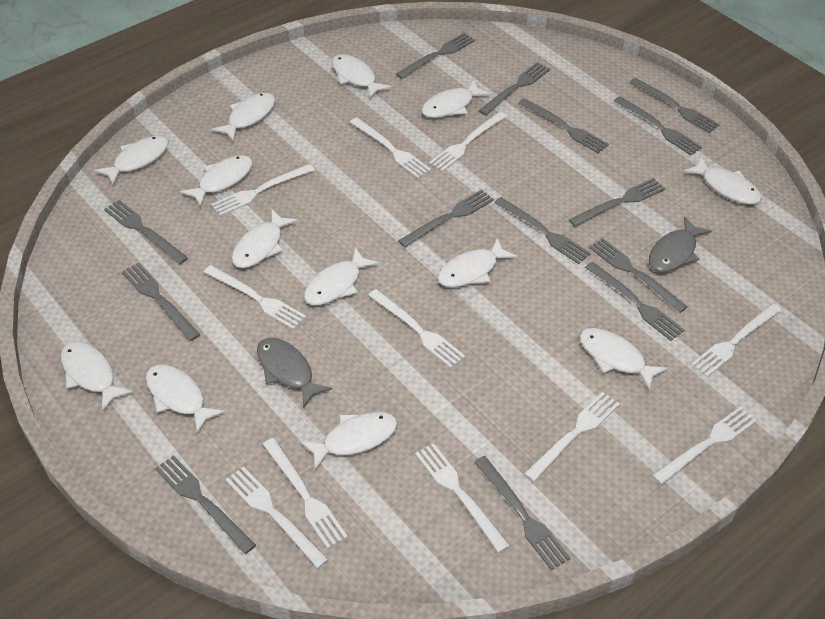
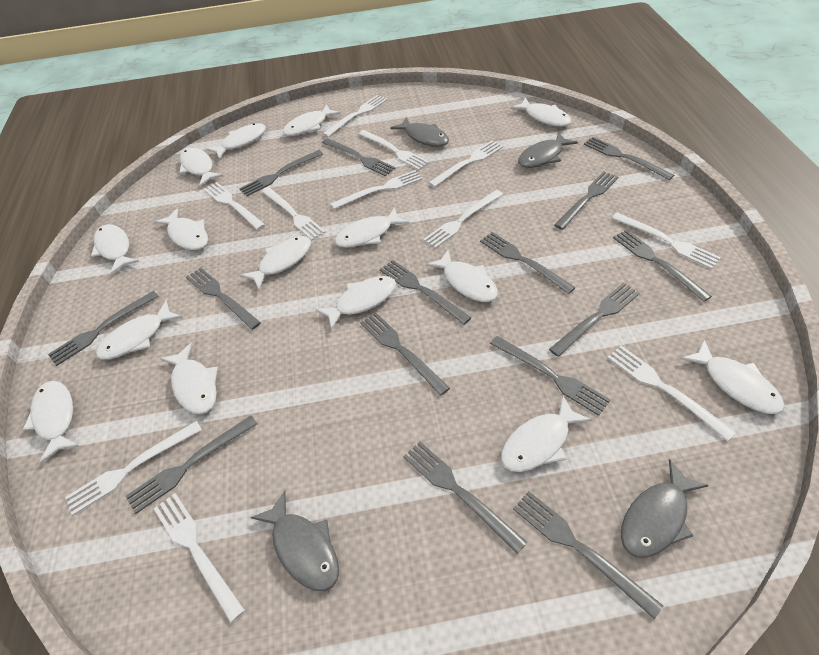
grey fish: 2 -> 4
grey fork: 14 -> 15
white fish: 13 -> 15

